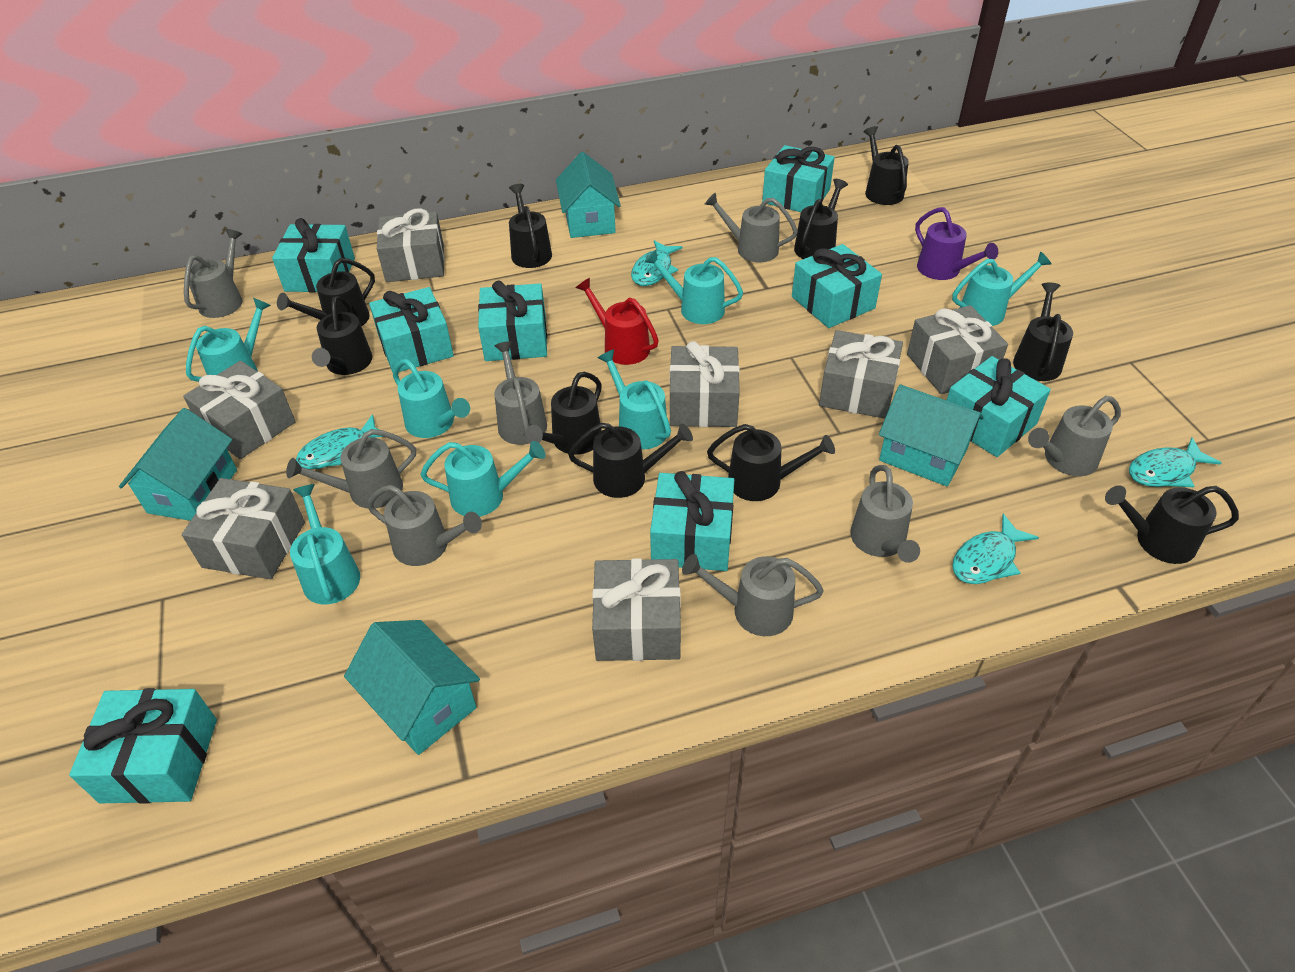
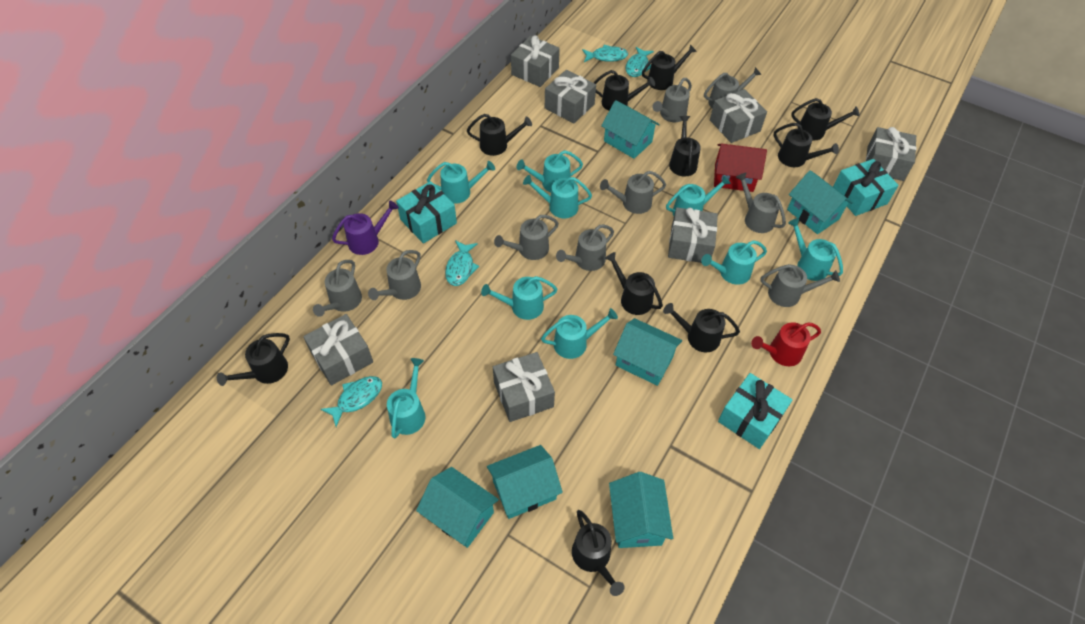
grey watering can: 8 -> 9
red house: 0 -> 1
turquoise gift: 8 -> 3
turquoise house: 4 -> 6
turquoise watering can: 7 -> 9

